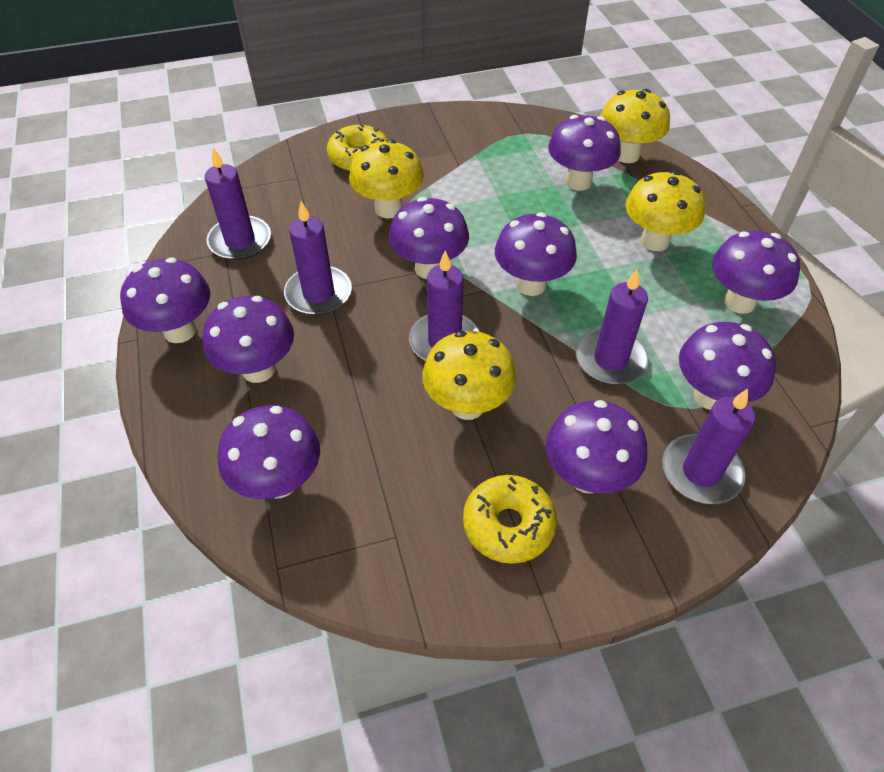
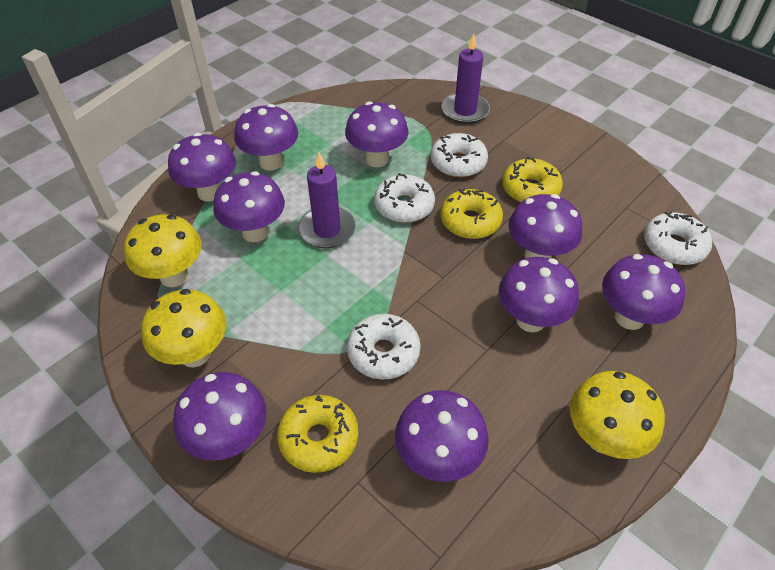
purple candle: 5 -> 2
white donut: 0 -> 4
yellow donut: 2 -> 3
yellow mushroom: 4 -> 3

